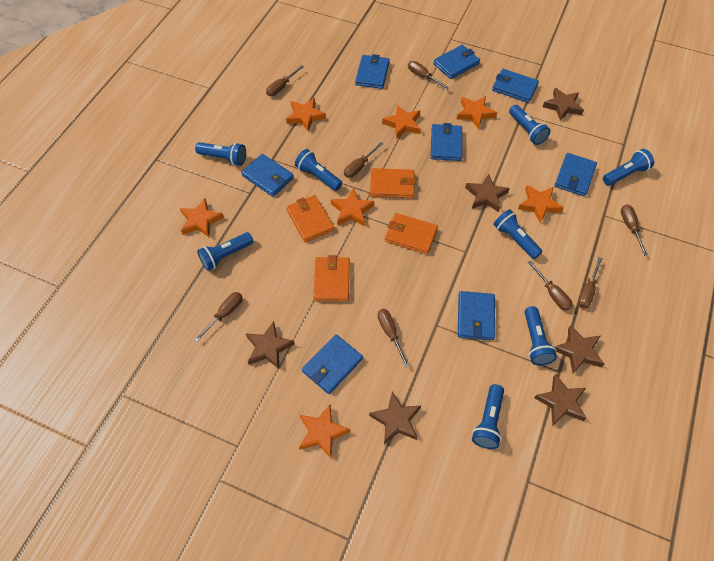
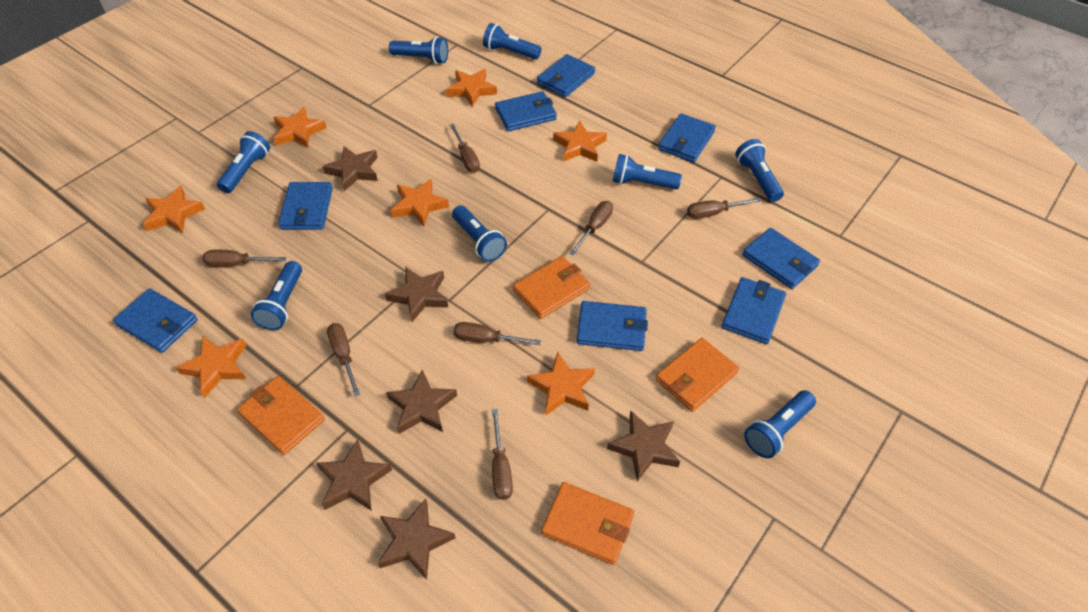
brown screwdriver: 8 -> 7

